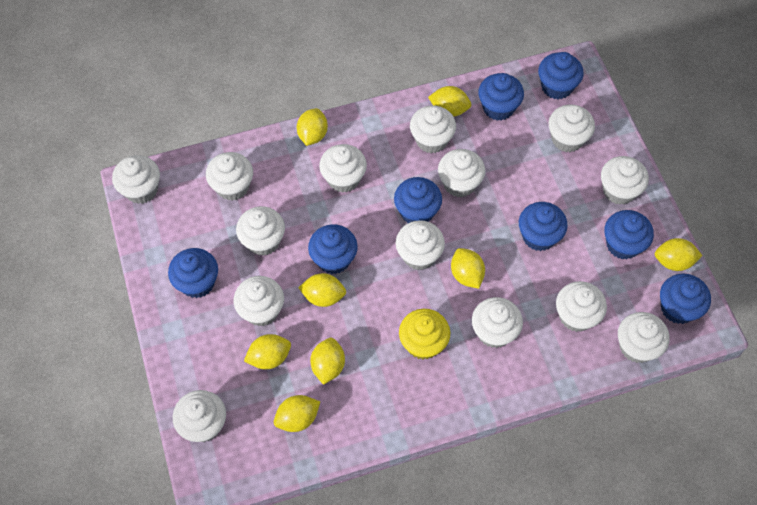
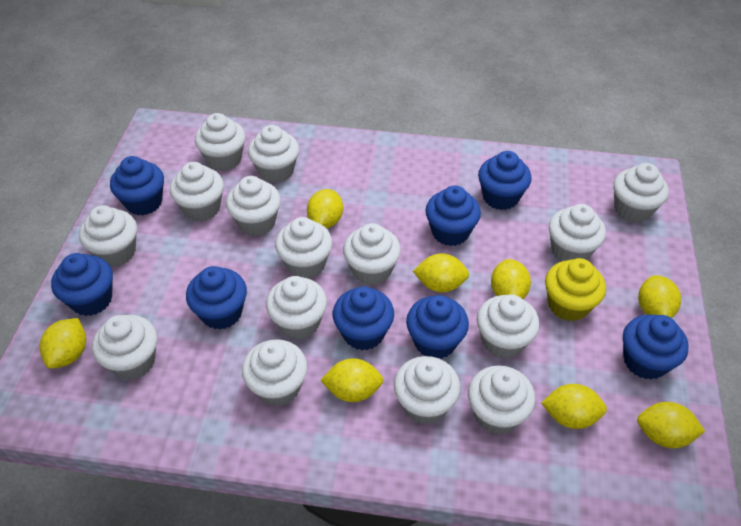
white cupcake: 14 -> 15

